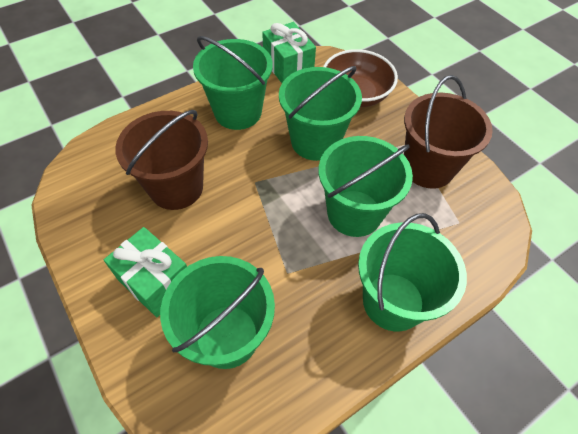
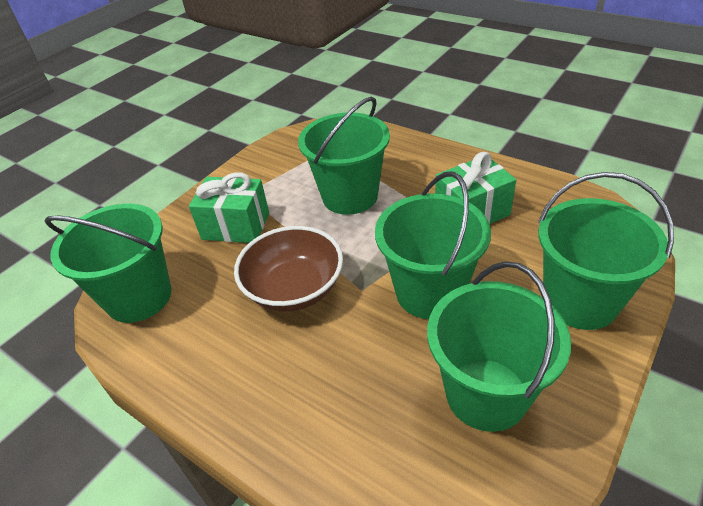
brown bucket: 2 -> 0

